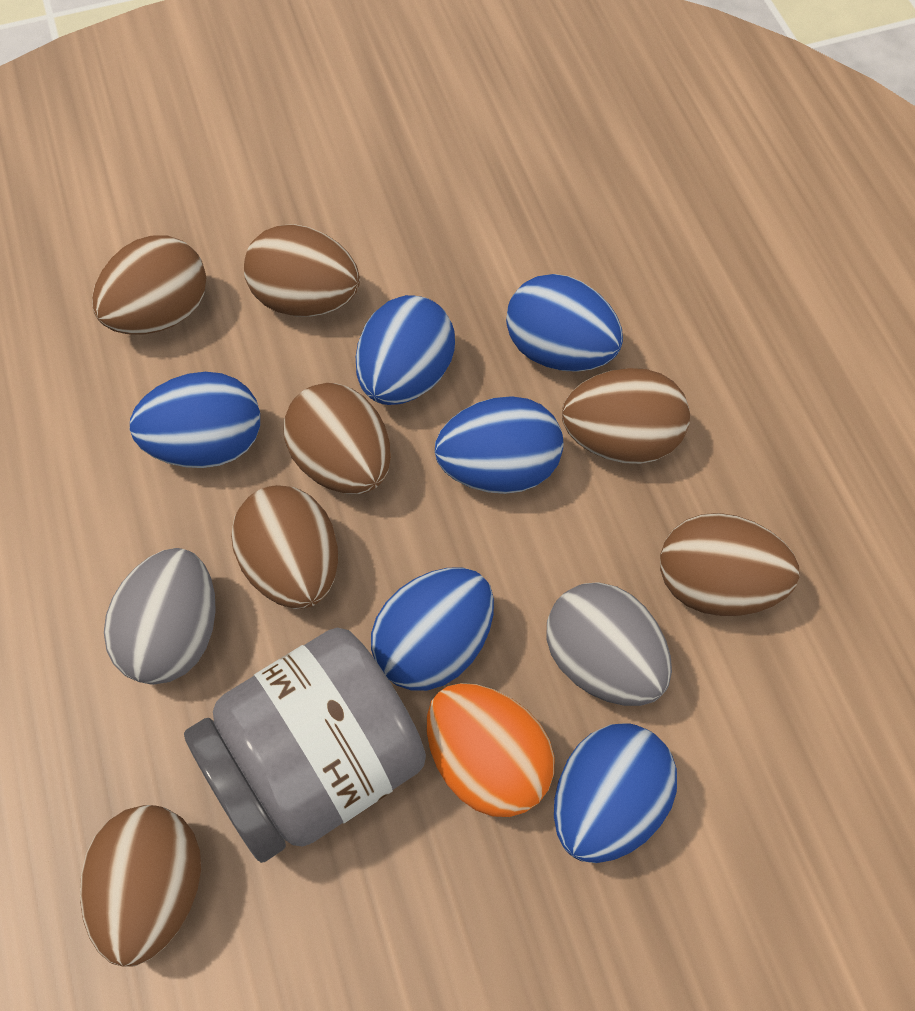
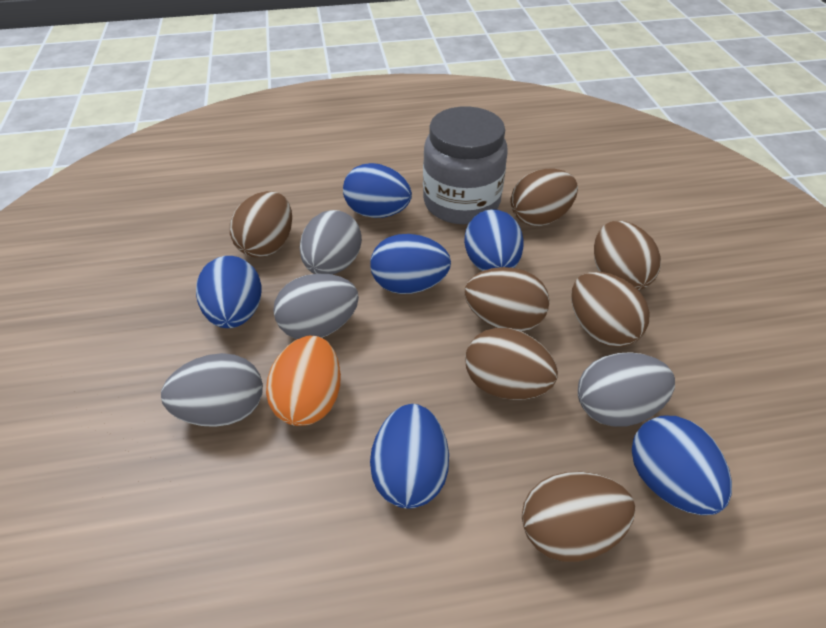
grey egg: 2 -> 4

